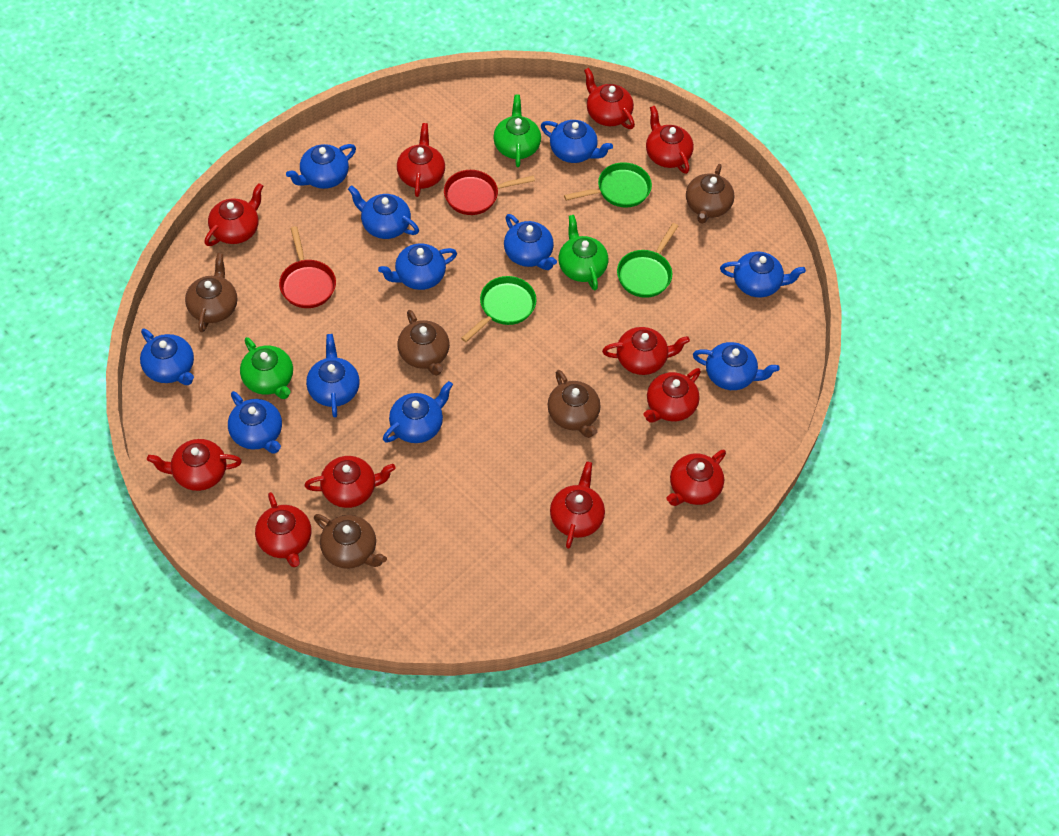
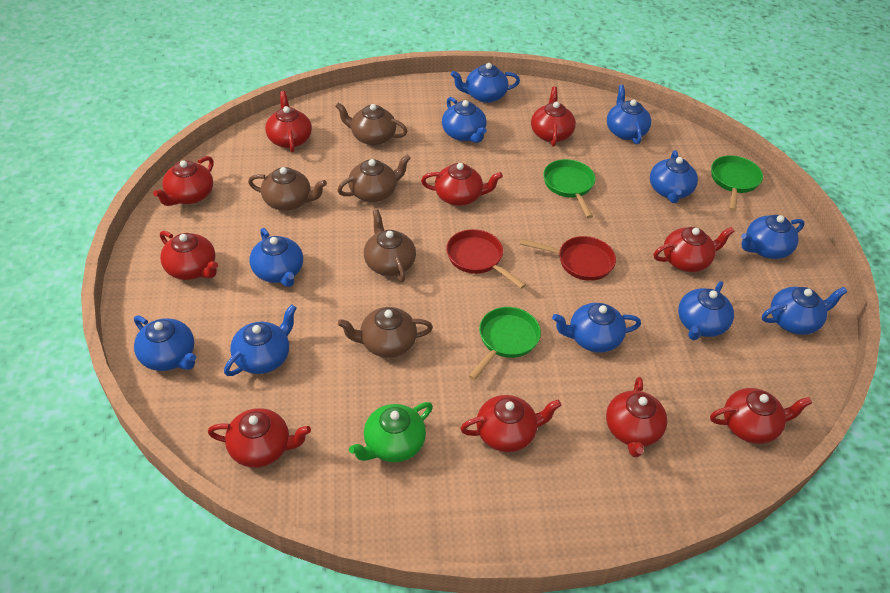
green teapot: 3 -> 1
red teapot: 11 -> 10

